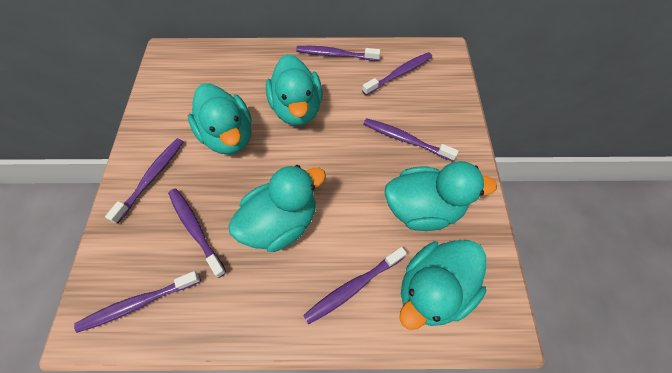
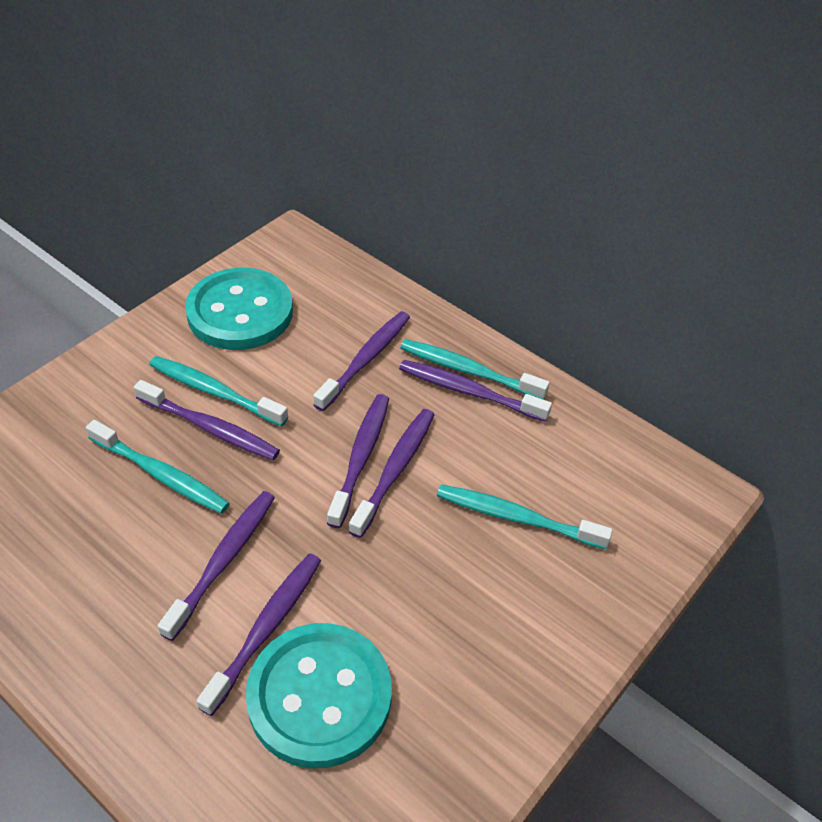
turquoise button: 0 -> 2
turquoise duck: 5 -> 0
turquoise toothbrush: 0 -> 4

